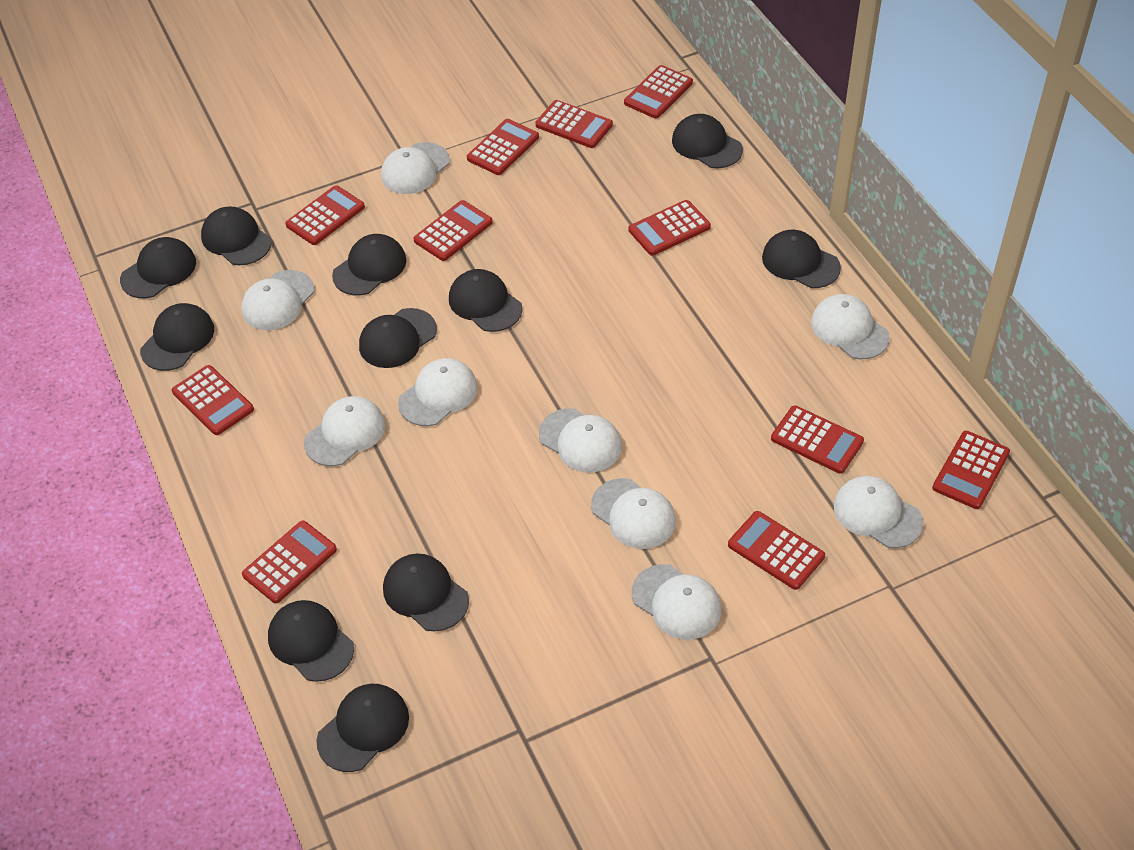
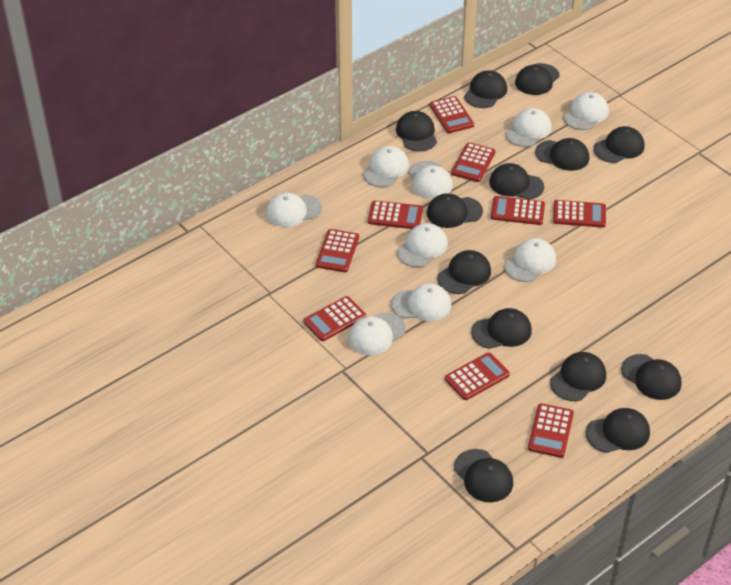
black cap: 11 -> 13
red calculator: 11 -> 9

